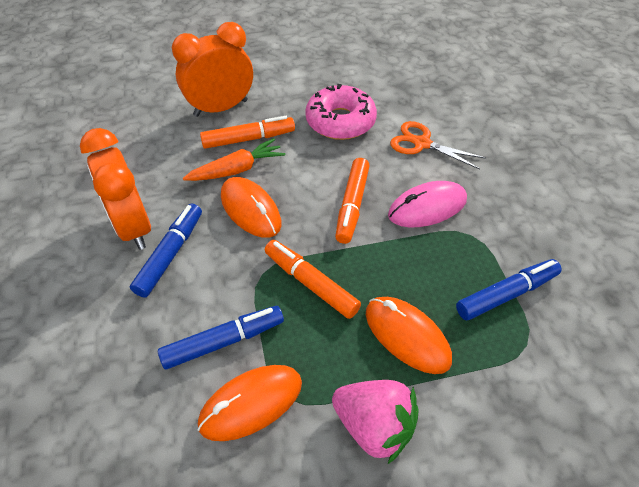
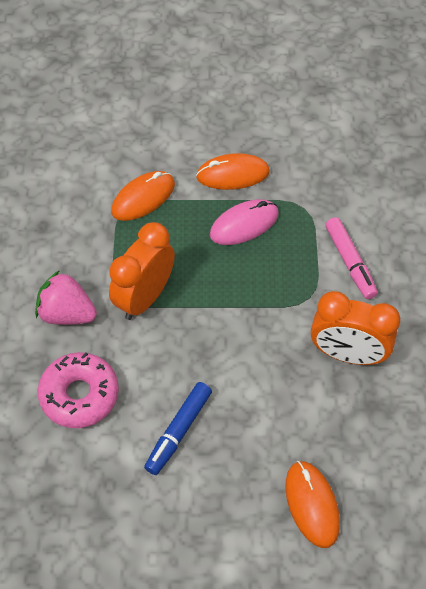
blue marker: 3 -> 1
orange carrot: 1 -> 0
orange marker: 3 -> 0
orange scissors: 1 -> 0
pink marker: 0 -> 1

